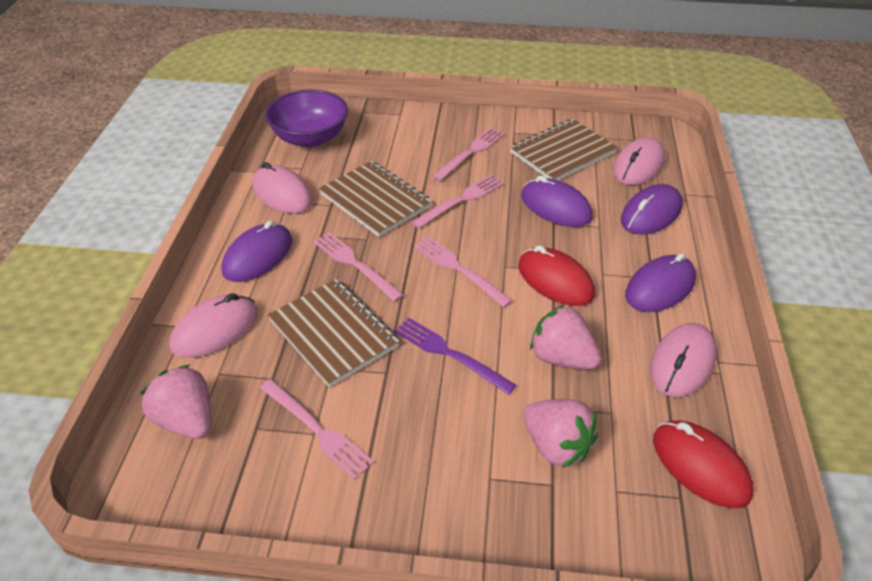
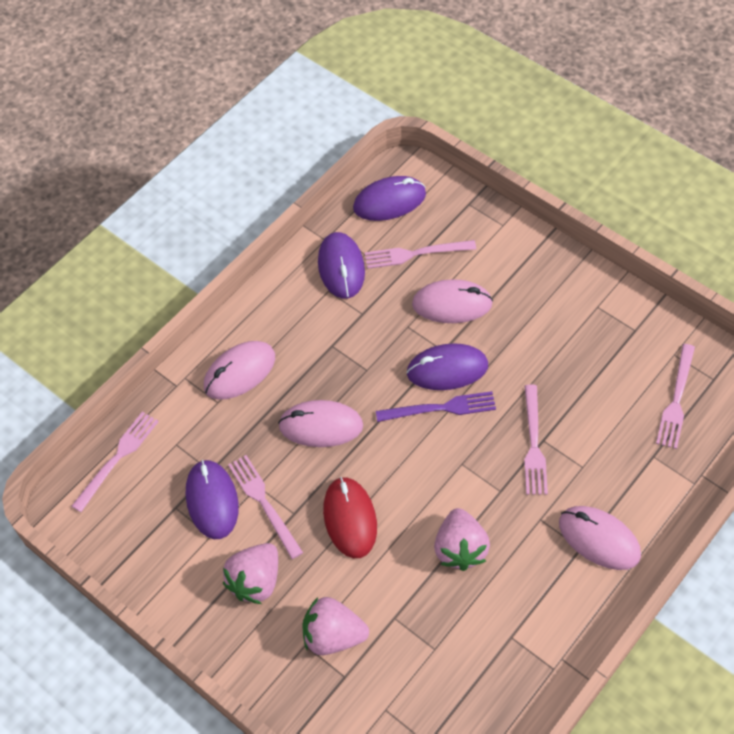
brown notebook: 3 -> 0
purple bowl: 1 -> 0
red mouse: 2 -> 1

